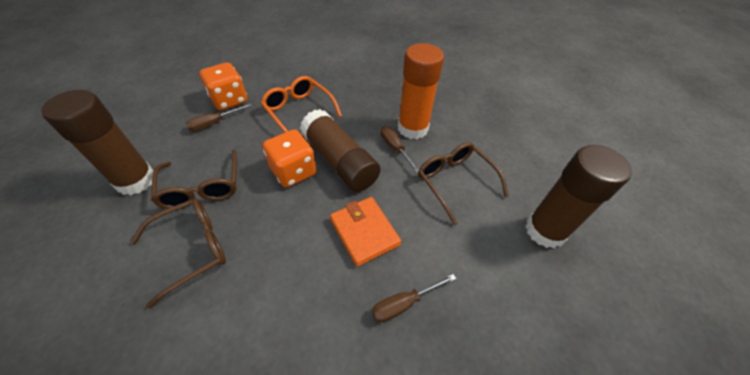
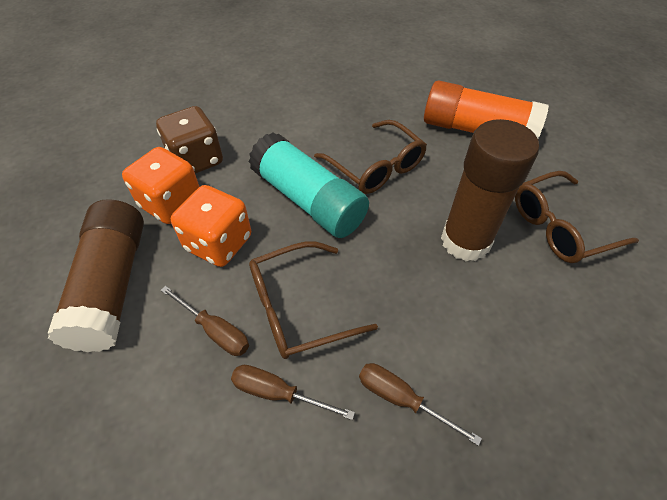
brown dice: 0 -> 1
brown glue stick: 3 -> 2
orange glasses: 1 -> 0
orange wallet: 1 -> 0
turquoise glue stick: 0 -> 1

